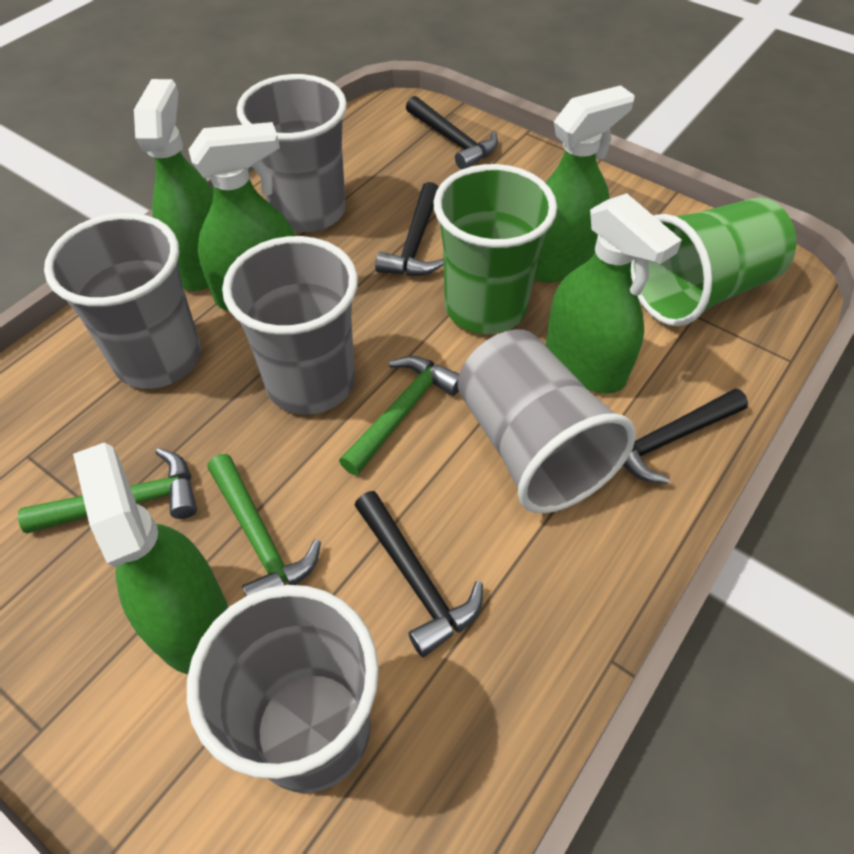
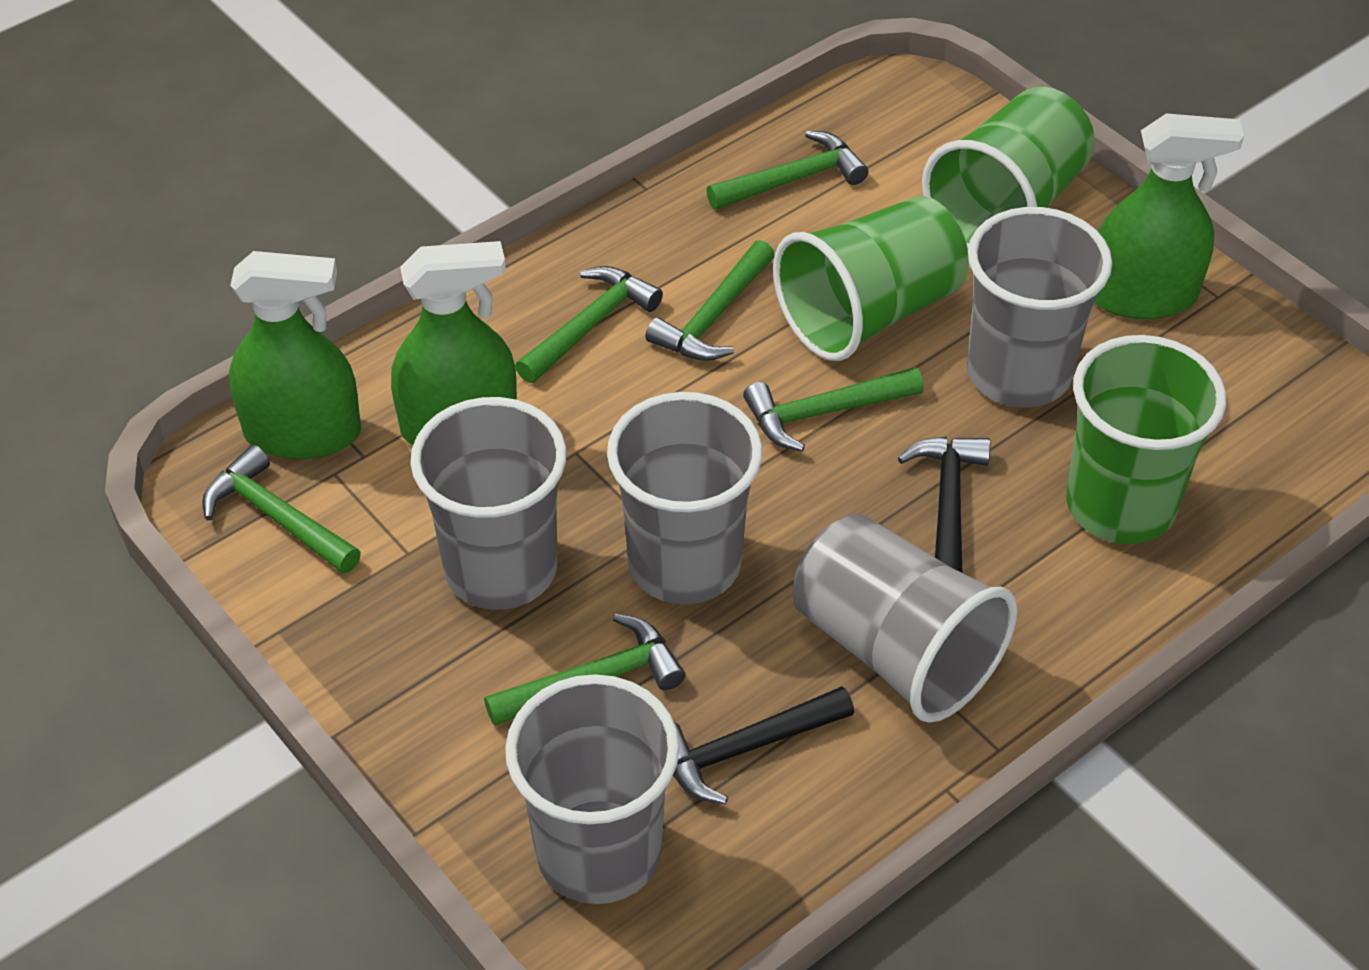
black hammer: 4 -> 2
green cup: 2 -> 3
green hammer: 3 -> 6
green spray bottle: 5 -> 3

